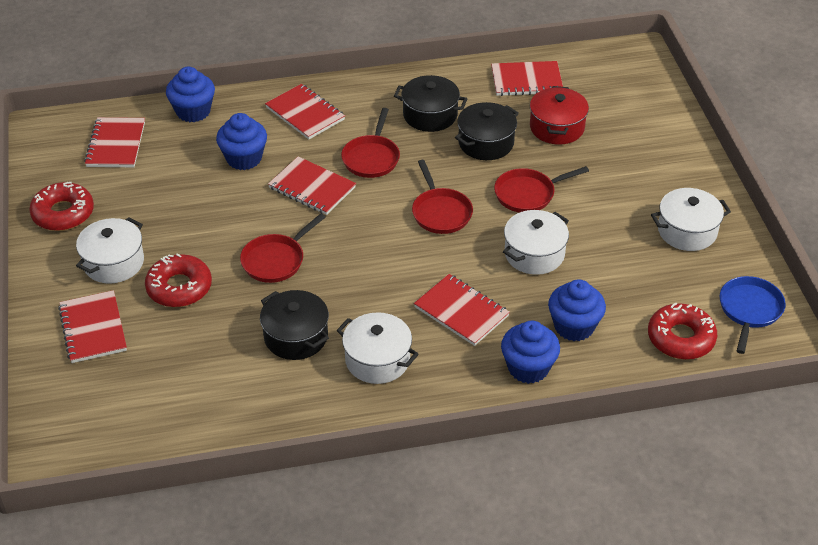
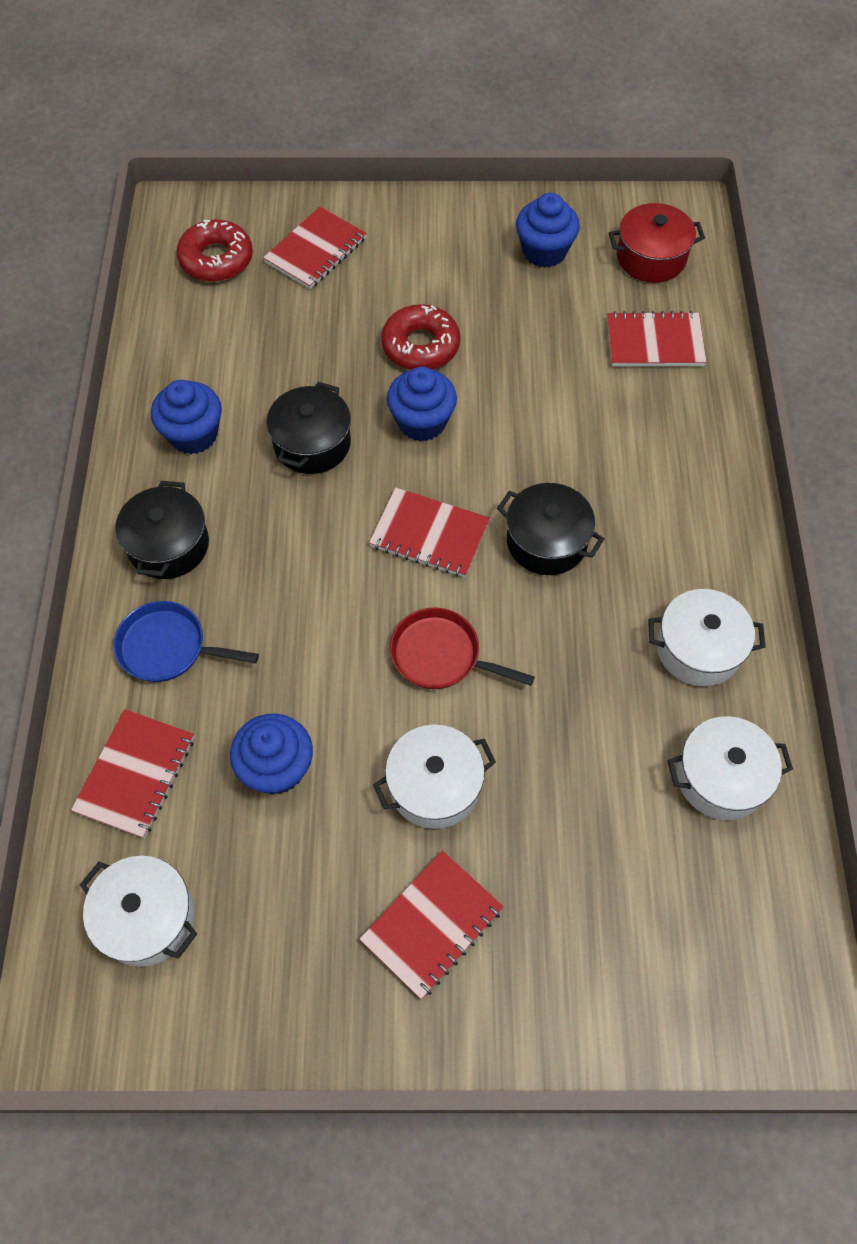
red donut: 3 -> 2
red notebook: 6 -> 5
red pan: 4 -> 1

